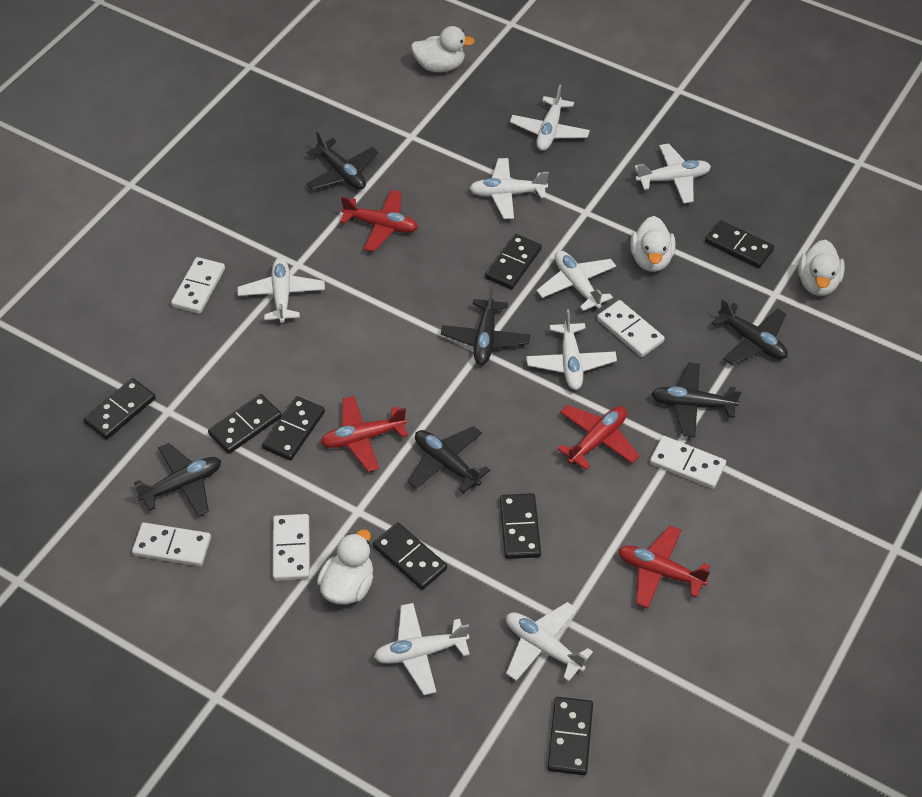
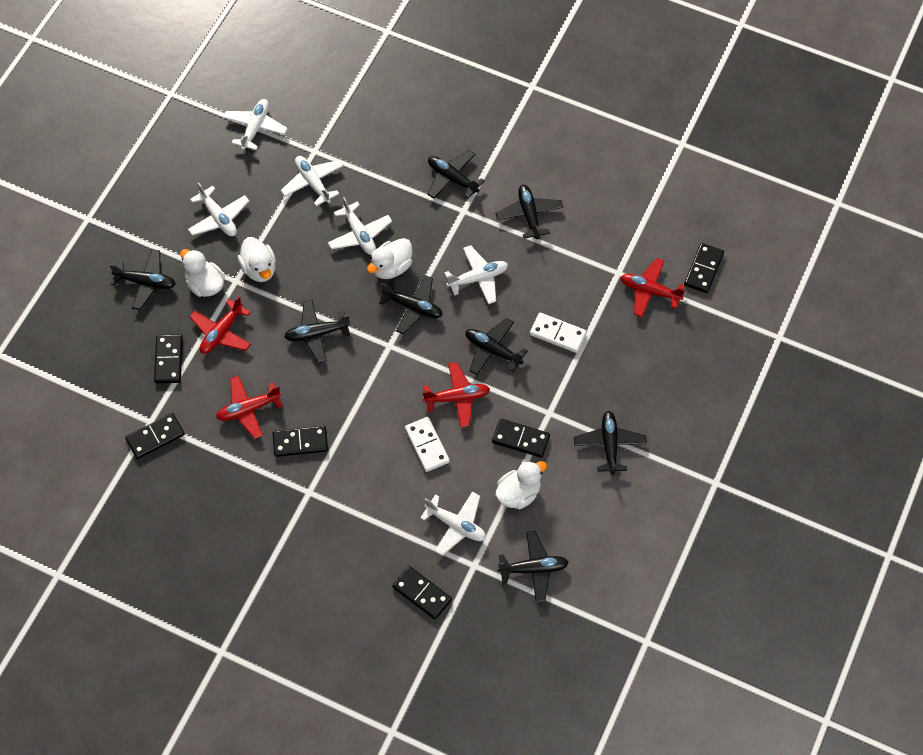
black domino: 8 -> 6
black plane: 6 -> 8
white domino: 5 -> 2
white plane: 8 -> 6

